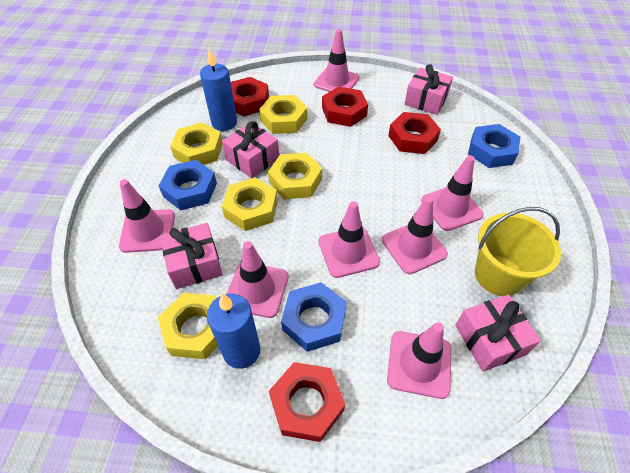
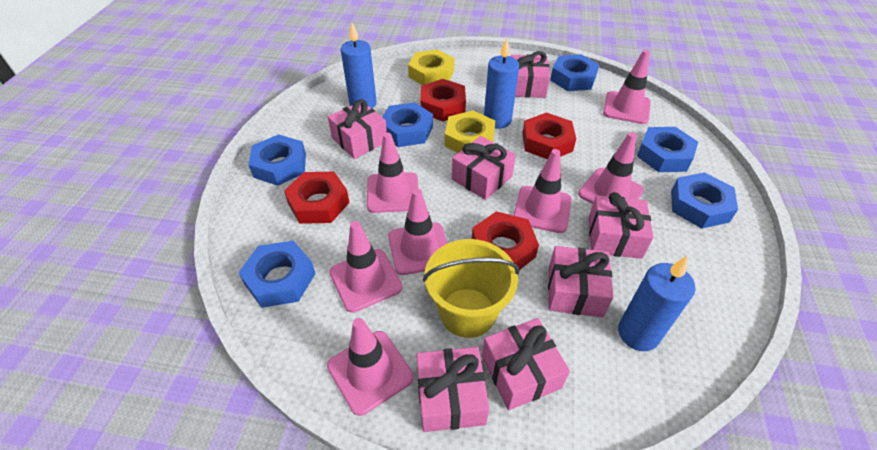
blue candle: 2 -> 3
blue nut: 3 -> 6
pink gift: 4 -> 7
yellow nut: 5 -> 2

